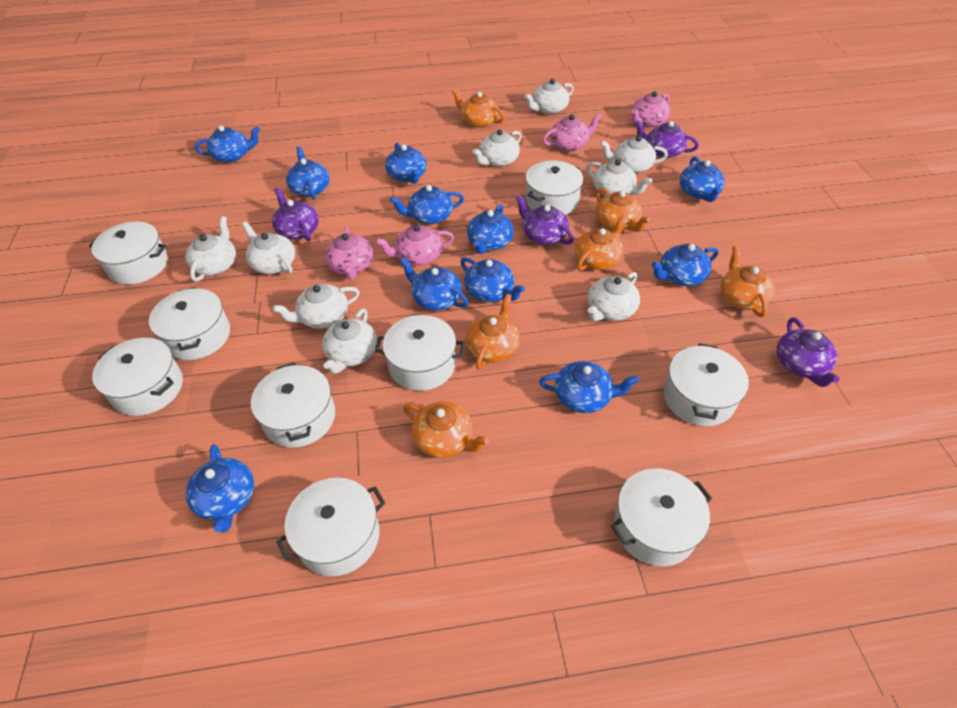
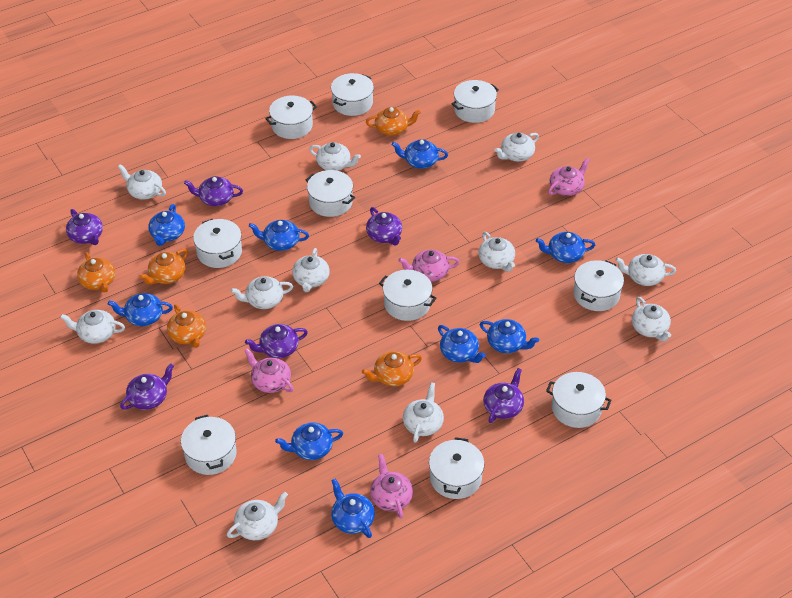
blue teapot: 11 -> 9
orange teapot: 6 -> 5
purple teapot: 4 -> 6
white pot: 9 -> 10
white teapot: 9 -> 11

